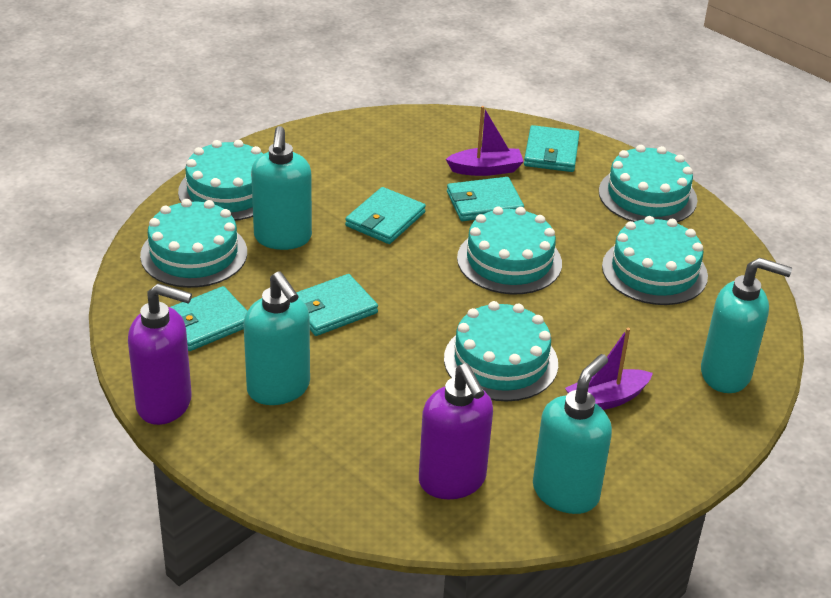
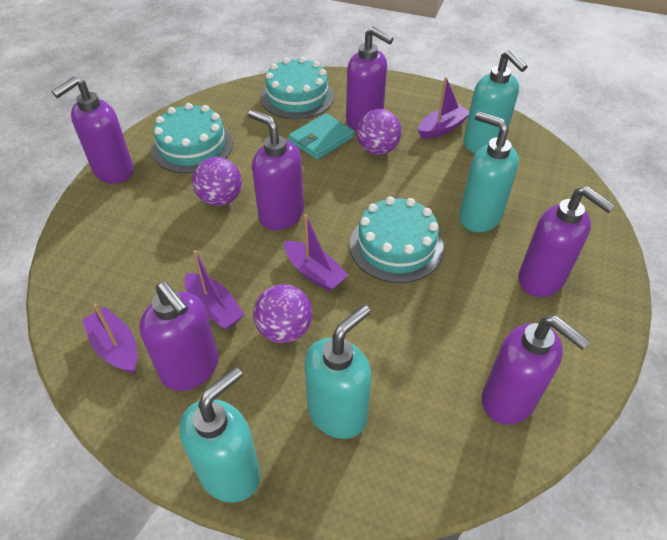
purple ball: 0 -> 3
purple boat: 2 -> 4
purple soap dispenser: 2 -> 6
turquoise cake: 6 -> 3
turquoise wallet: 5 -> 1

